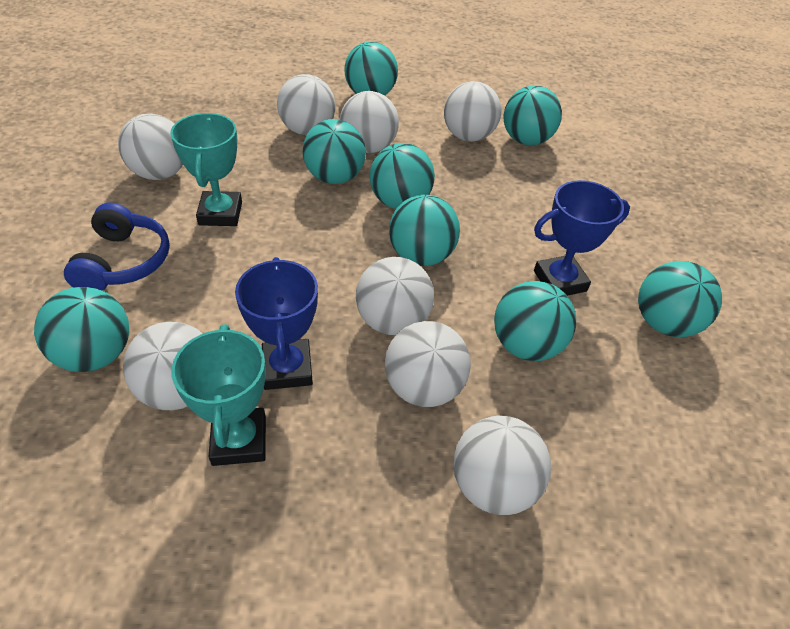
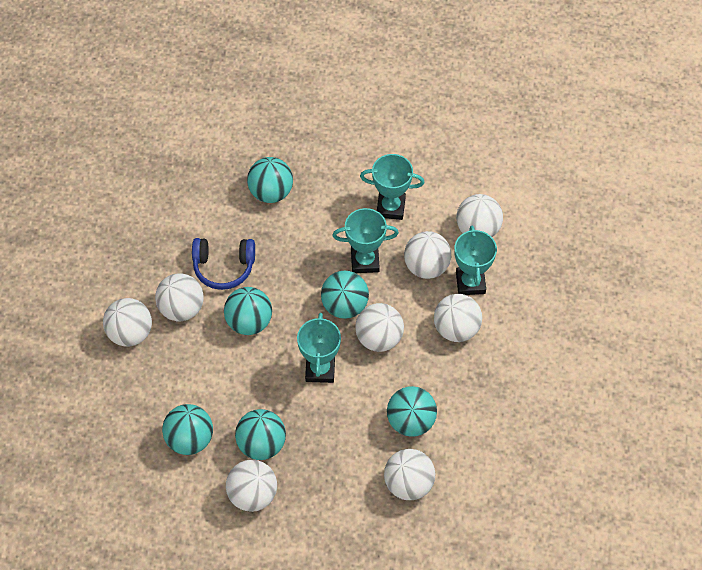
blue trophy: 2 -> 0
turquoise ball: 8 -> 6
turquoise trophy: 2 -> 4

